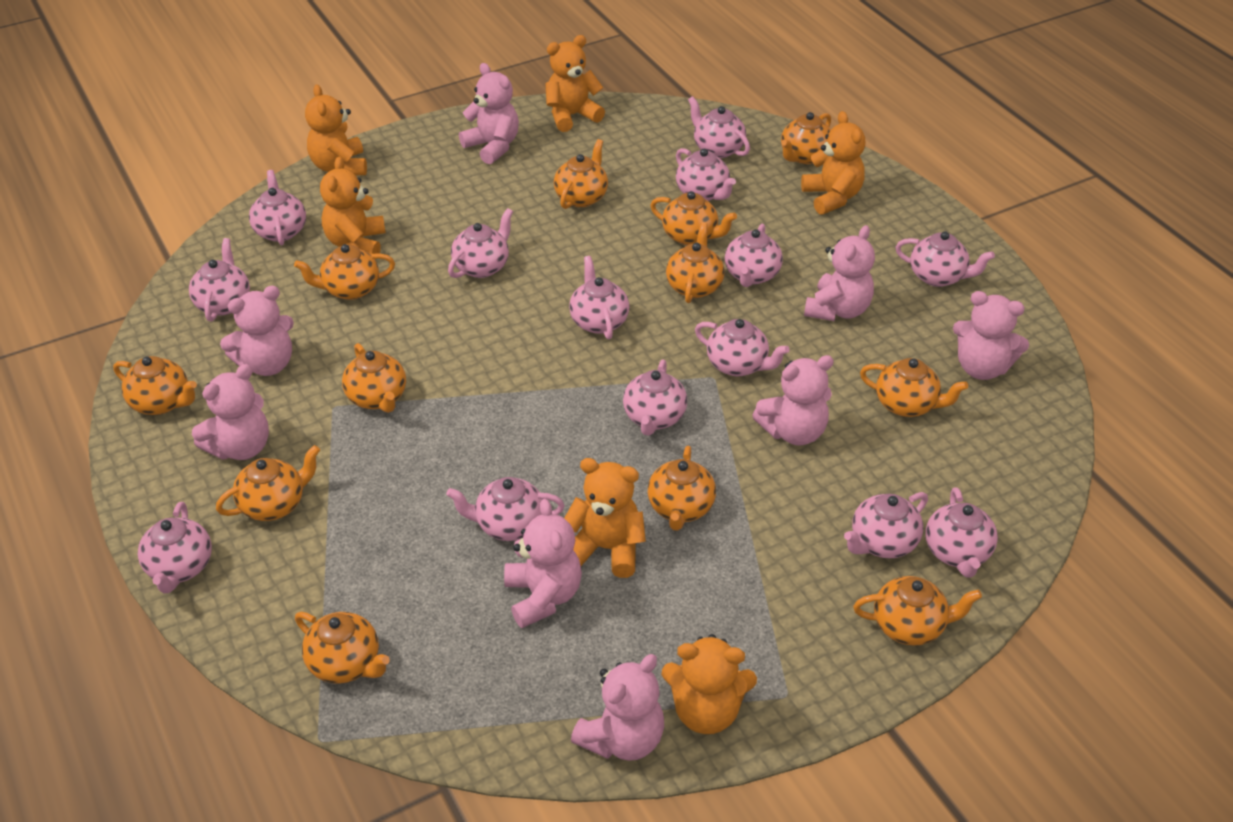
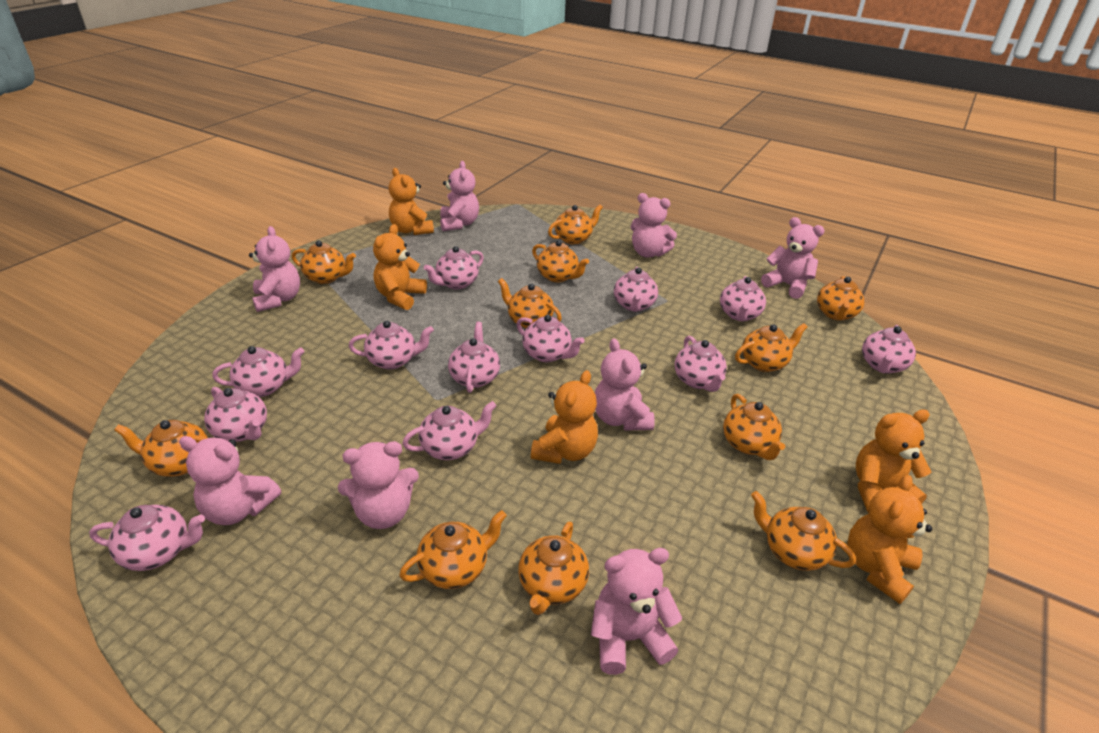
orange teapot: 12 -> 11
orange teddy bear: 6 -> 5
pink teapot: 14 -> 12

